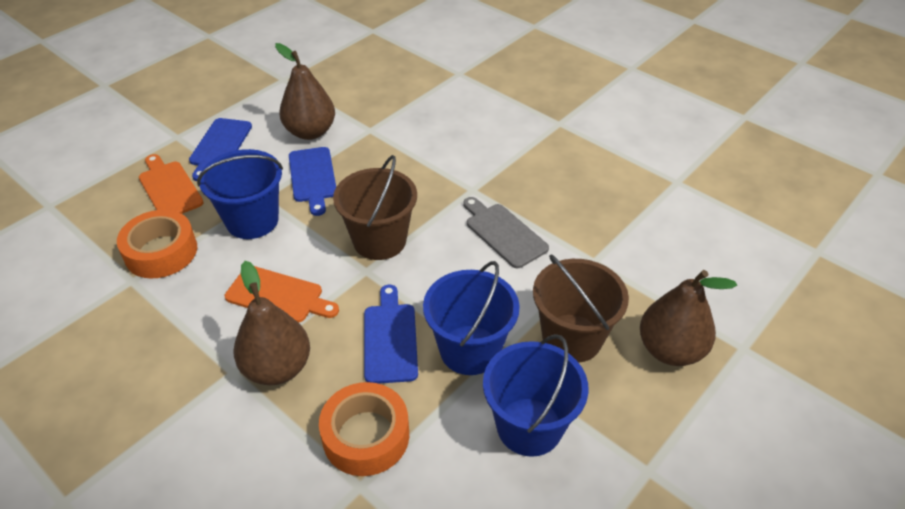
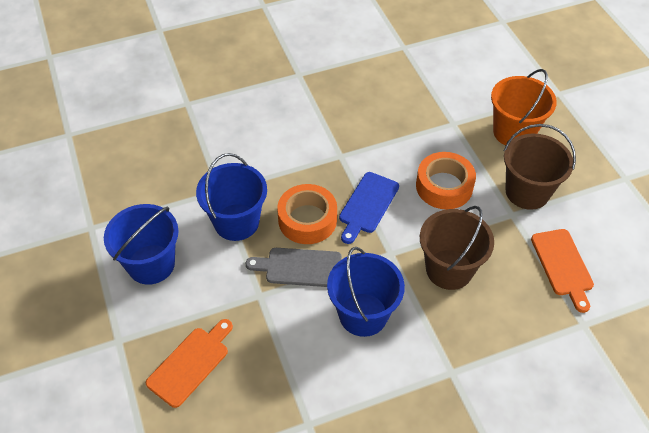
blue cutting board: 3 -> 1
brown pear: 3 -> 0
orange bucket: 0 -> 1

